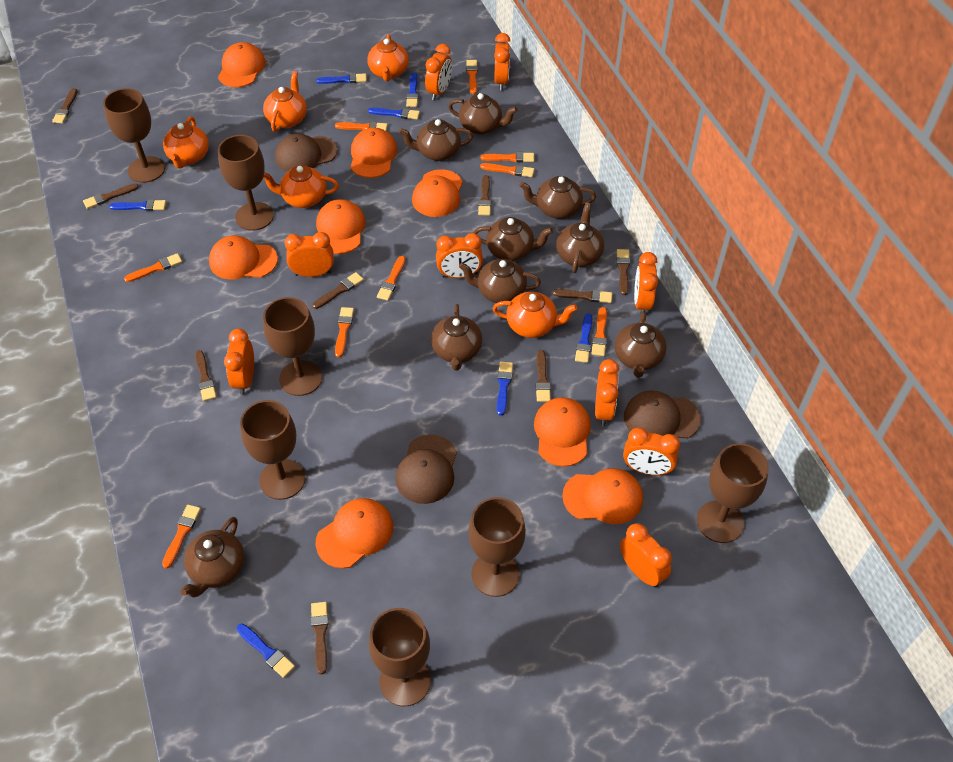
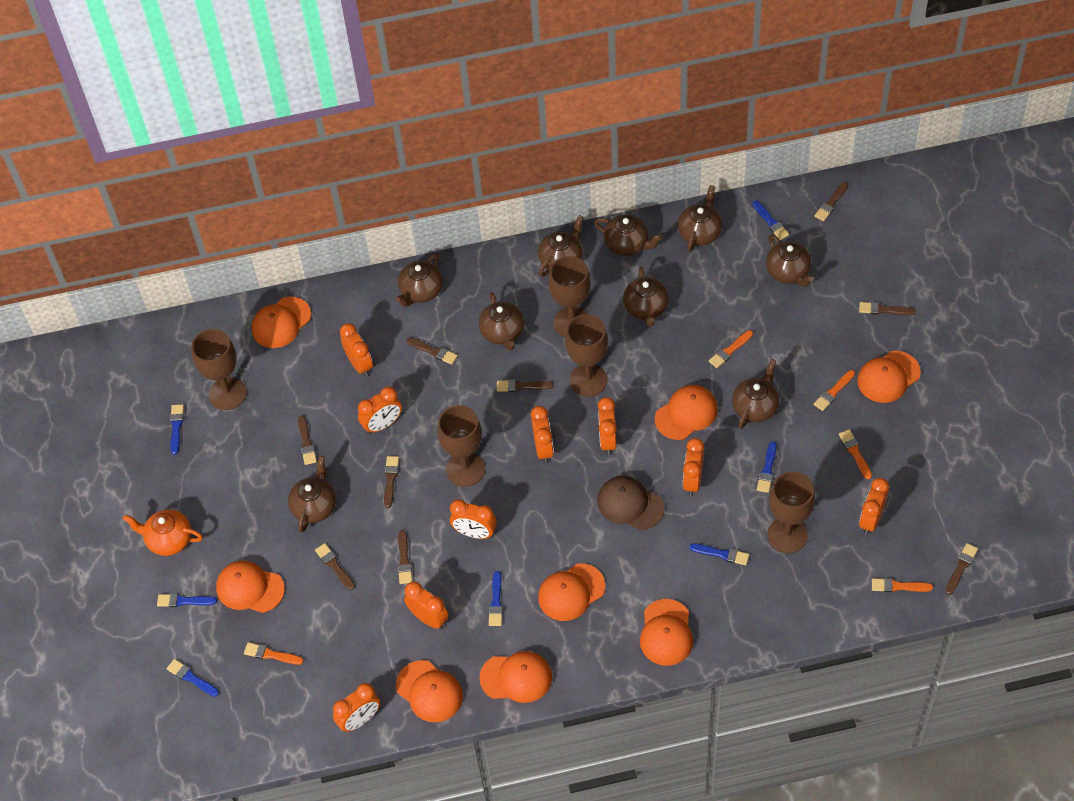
brown cap: 3 -> 1
brown goblet: 7 -> 5
orange brush: 9 -> 5
orange teapot: 5 -> 1

